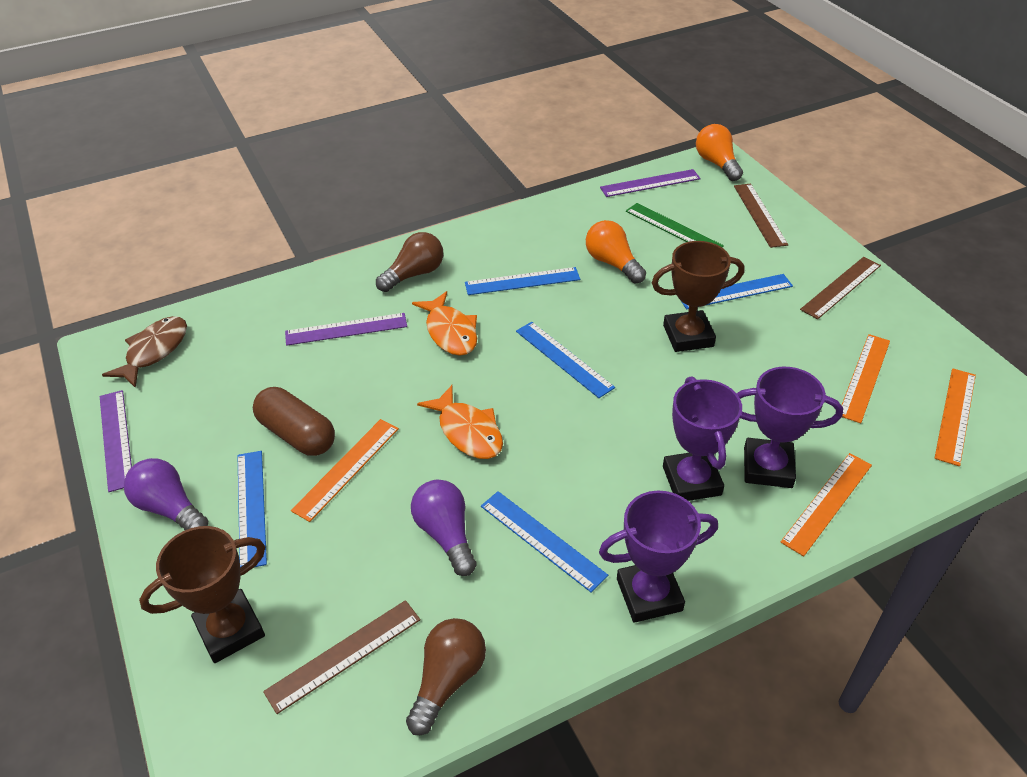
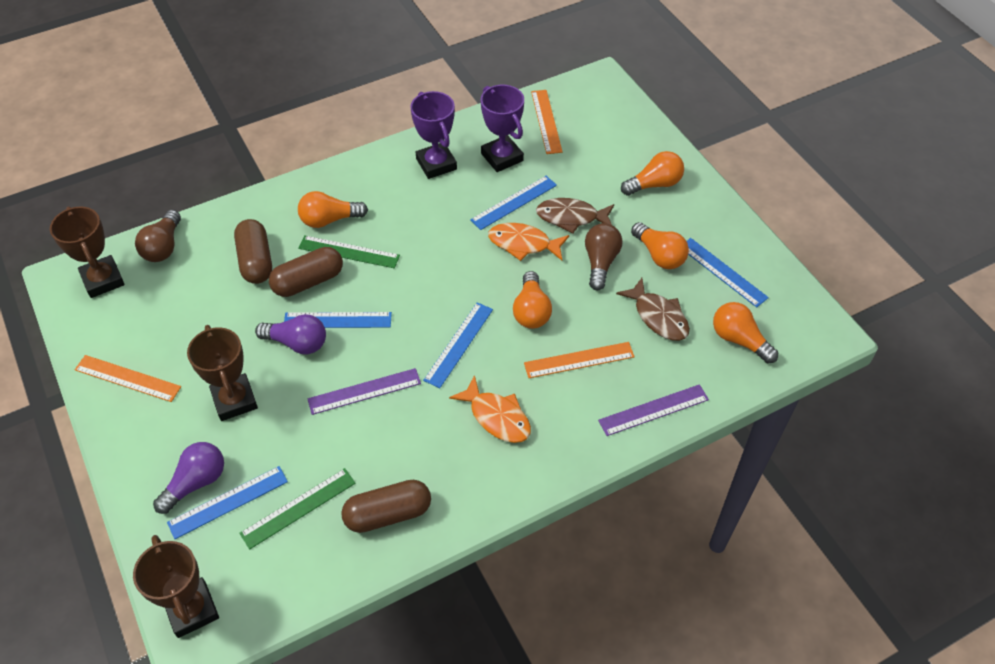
brown capsule: 1 -> 3
brown fish: 1 -> 2
brown ruler: 3 -> 0
brown trophy: 2 -> 3
green ruler: 1 -> 2
orange light bulb: 2 -> 5
orange ruler: 4 -> 3
purple ruler: 3 -> 2
purple trophy: 3 -> 2

